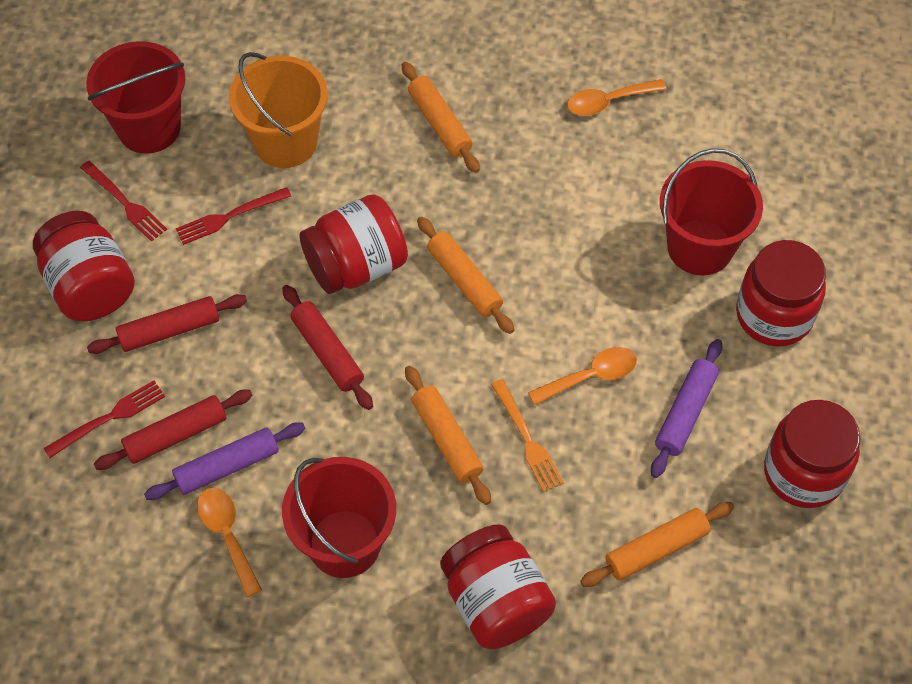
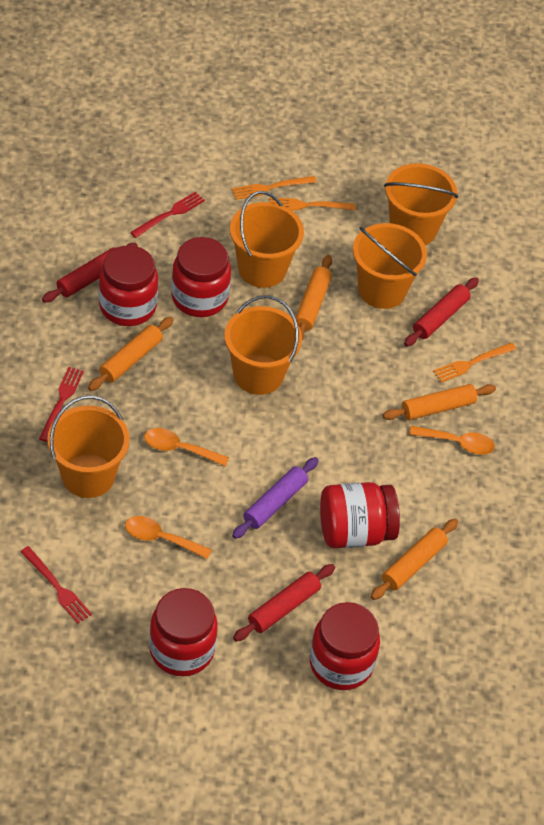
orange bucket: 1 -> 5
orange fork: 1 -> 3
purple rolling pin: 2 -> 1
red bucket: 3 -> 0

